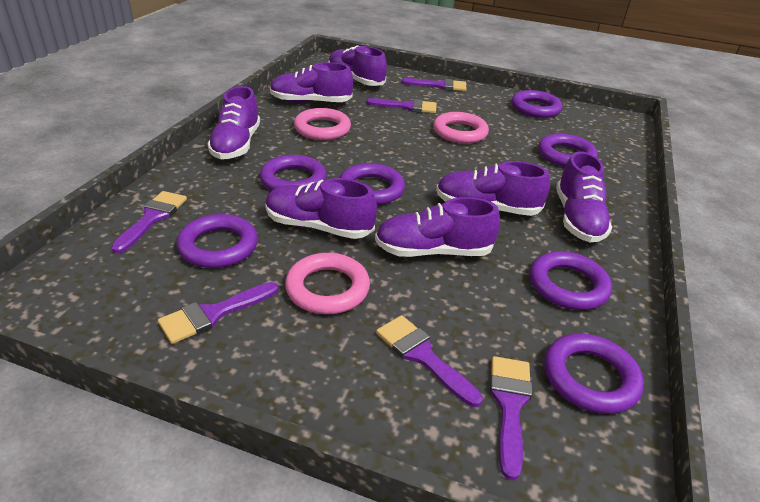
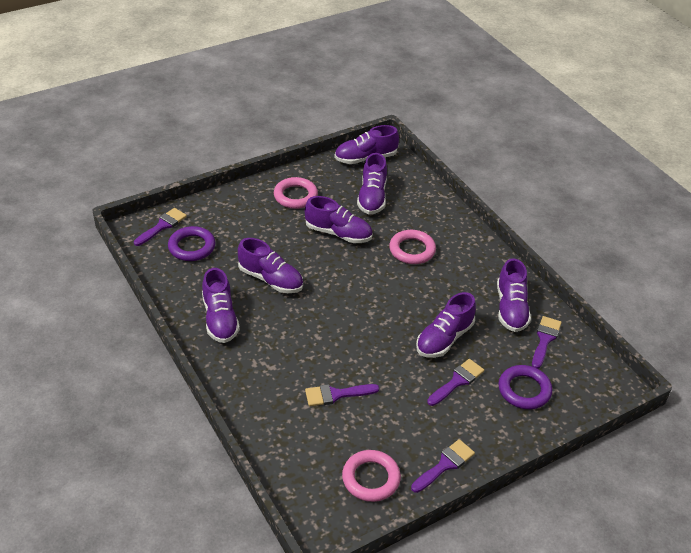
purple brush: 6 -> 5
purple ring: 7 -> 2

